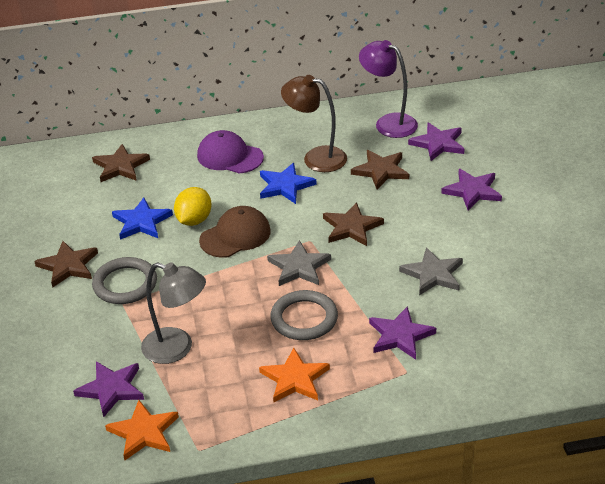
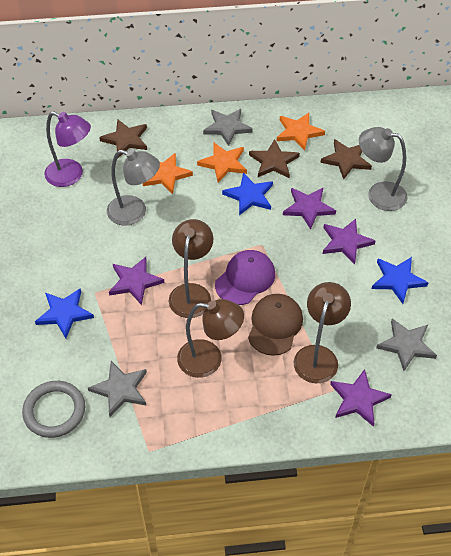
blue star: 2 -> 3
brown lamp: 1 -> 3
brown star: 4 -> 3
grey lamp: 1 -> 2
grey ring: 2 -> 1
grey star: 2 -> 3
orange star: 2 -> 3
yellow lemon: 1 -> 0

